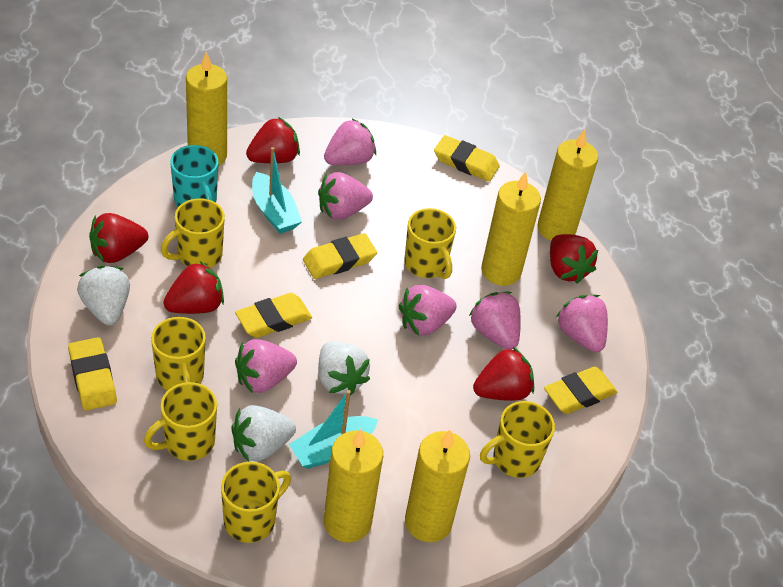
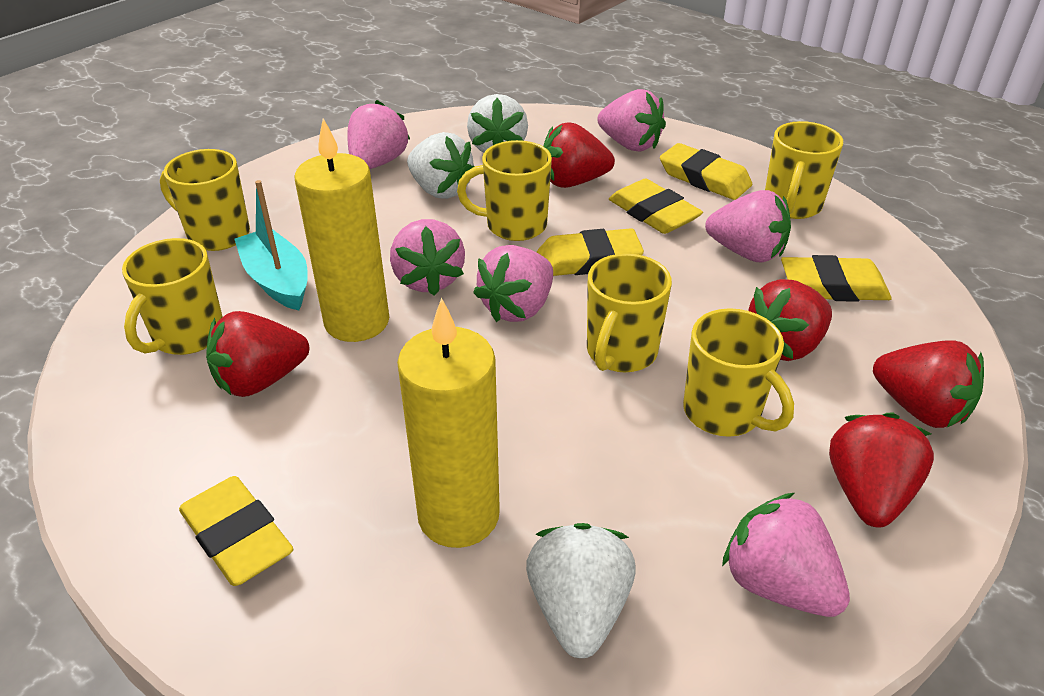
turquoise boat: 2 -> 1
turquoise mug: 1 -> 0
yellow candle: 5 -> 2

